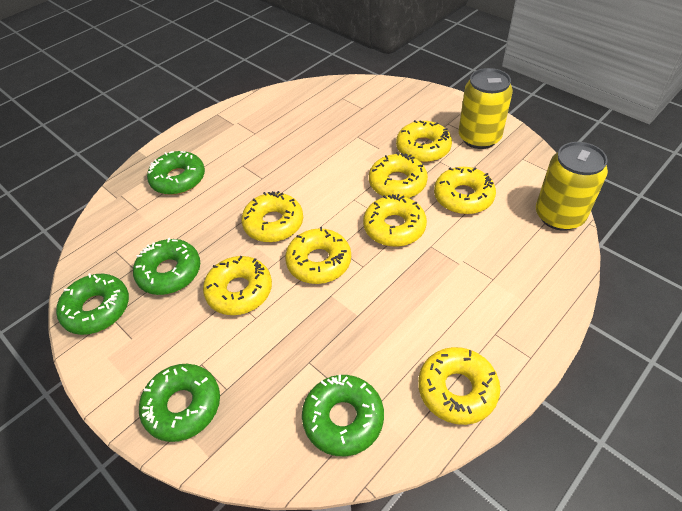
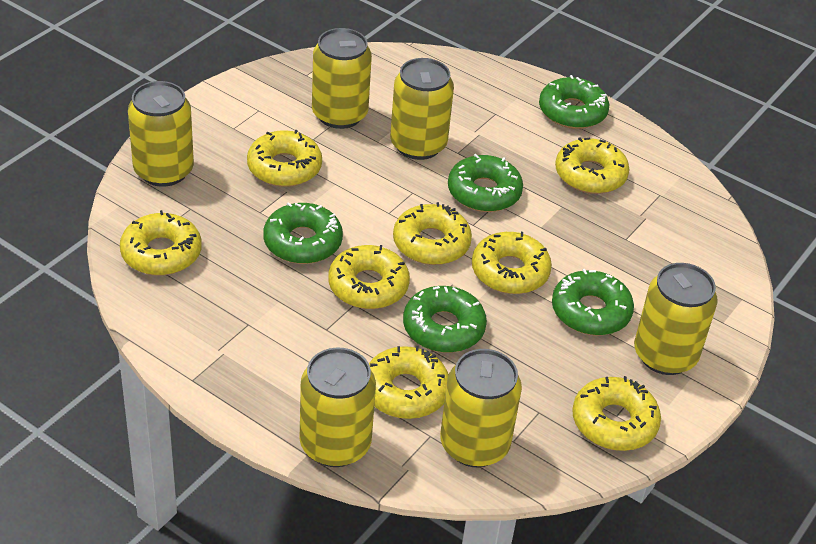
yellow can: 2 -> 6

